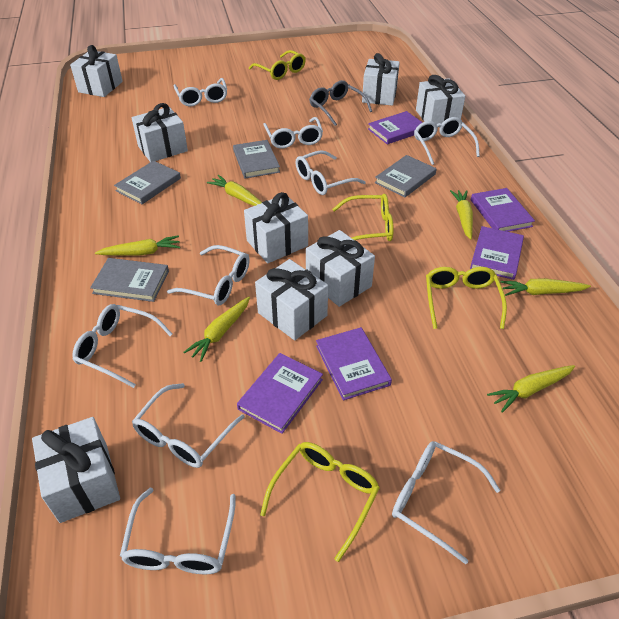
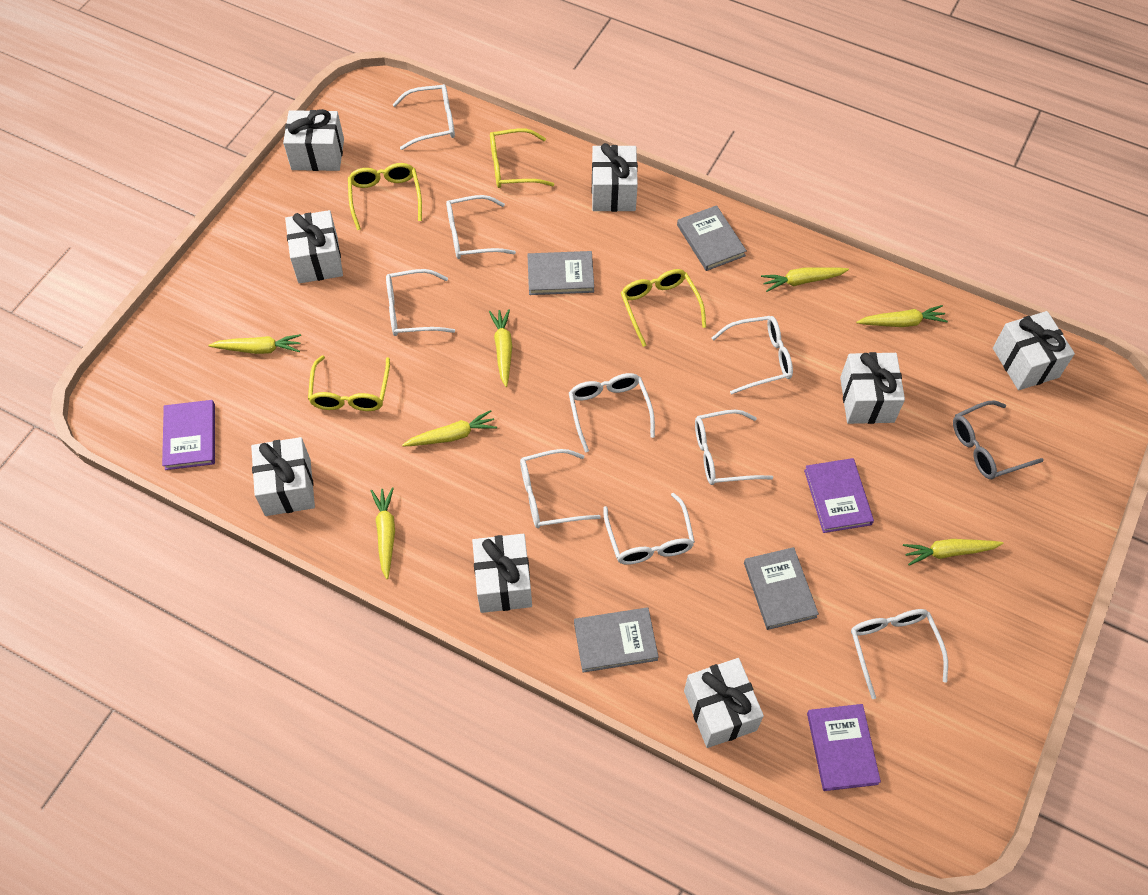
purple book: 5 -> 3
yellow carrot: 6 -> 7

